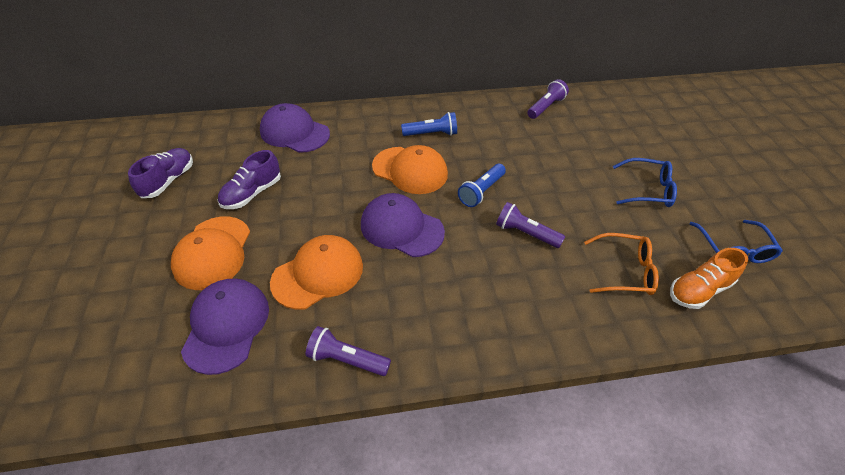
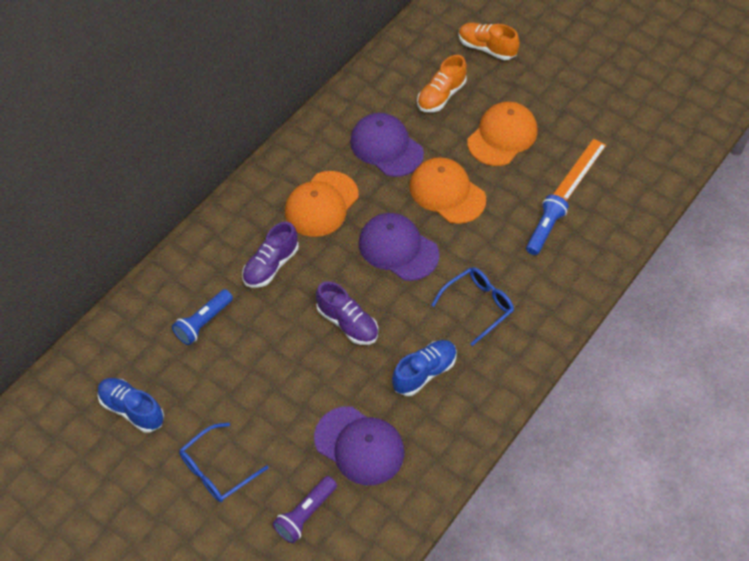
blue shoe: 0 -> 2
orange glasses: 1 -> 0
orange ruler: 0 -> 1
orange shoe: 1 -> 2
purple flashlight: 3 -> 1

